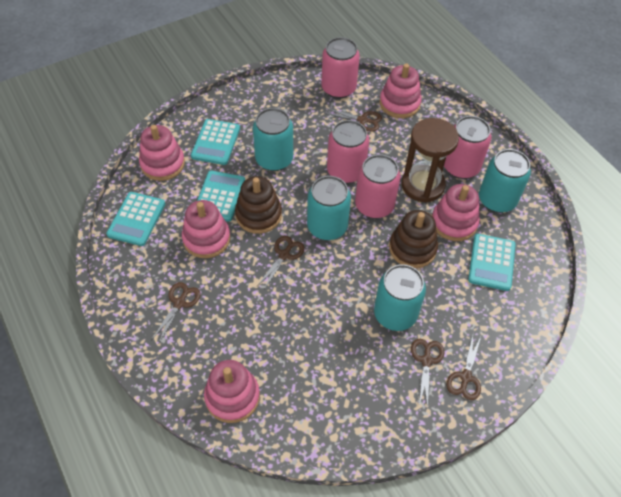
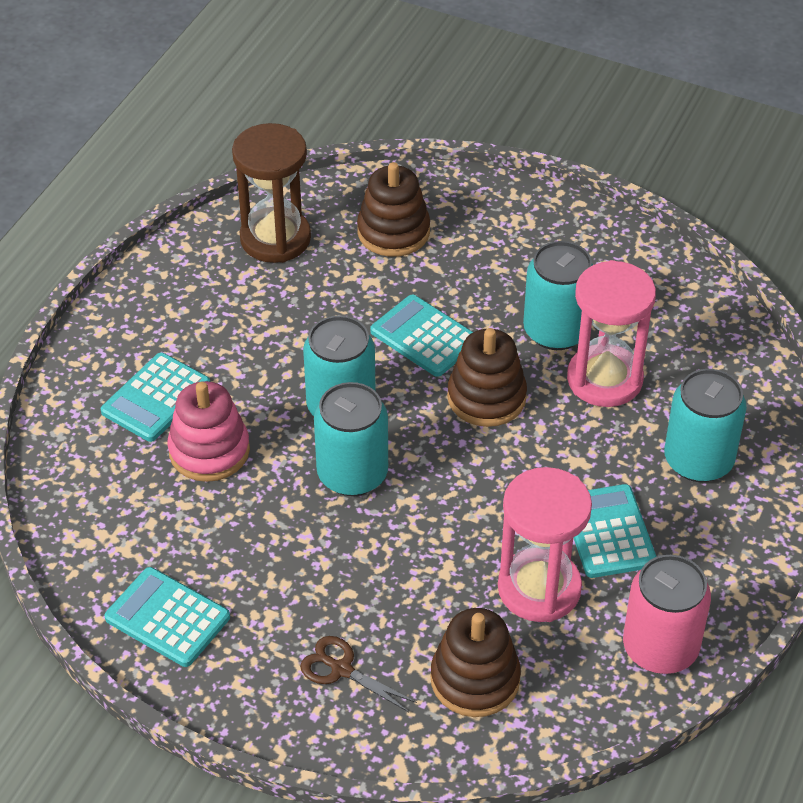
brown scissors: 5 -> 1
brown stacking toy: 2 -> 3
pink can: 4 -> 1
pink hourglass: 0 -> 2
pink stacking toy: 5 -> 1

